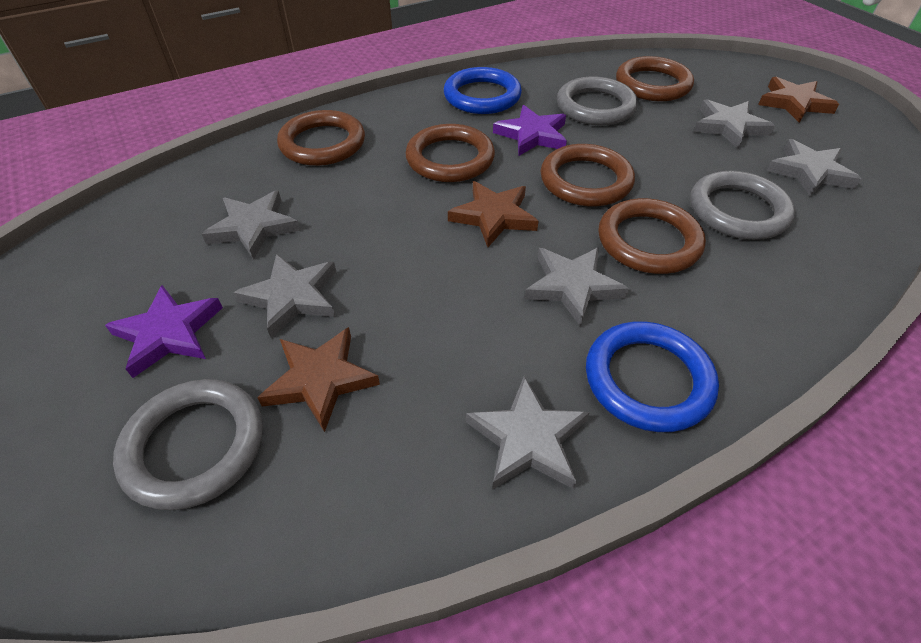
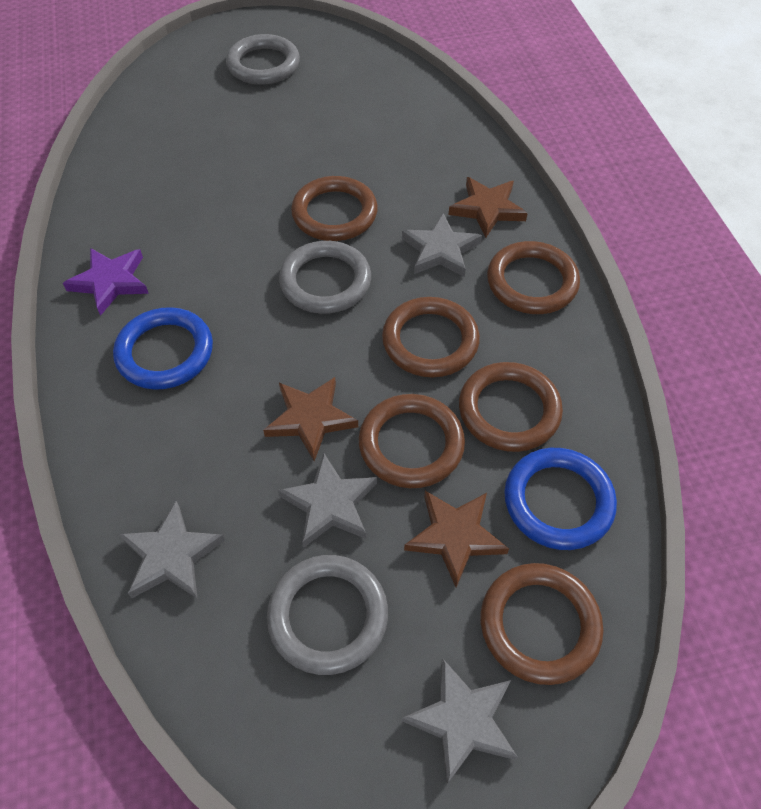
brown ring: 5 -> 6
grey star: 6 -> 4
purple star: 2 -> 1

